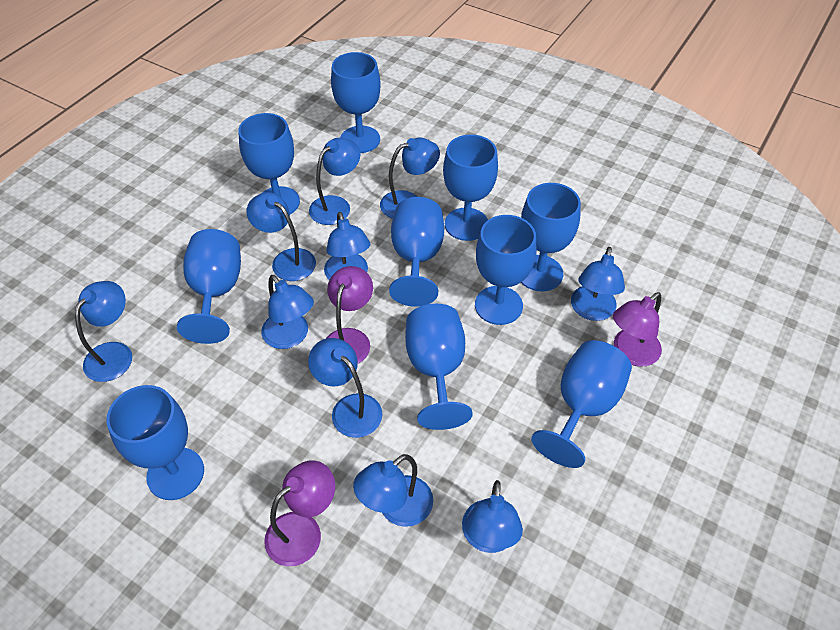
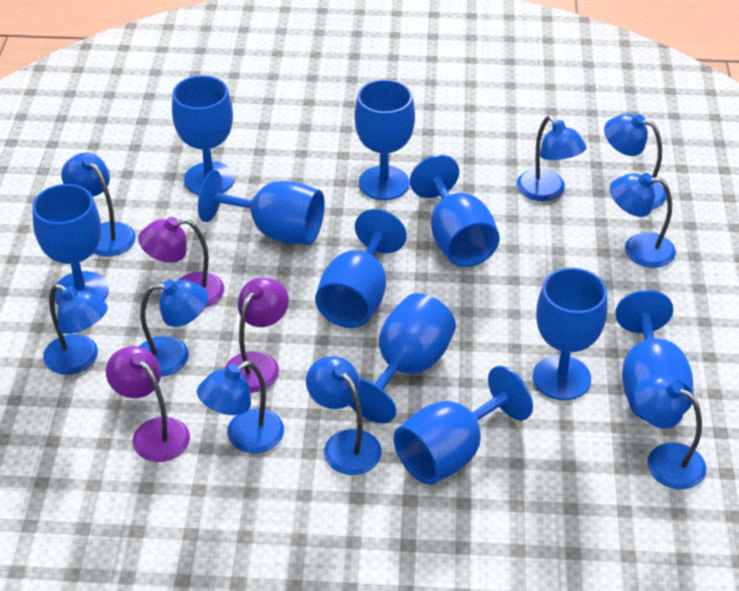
blue lamp: 10 -> 9

